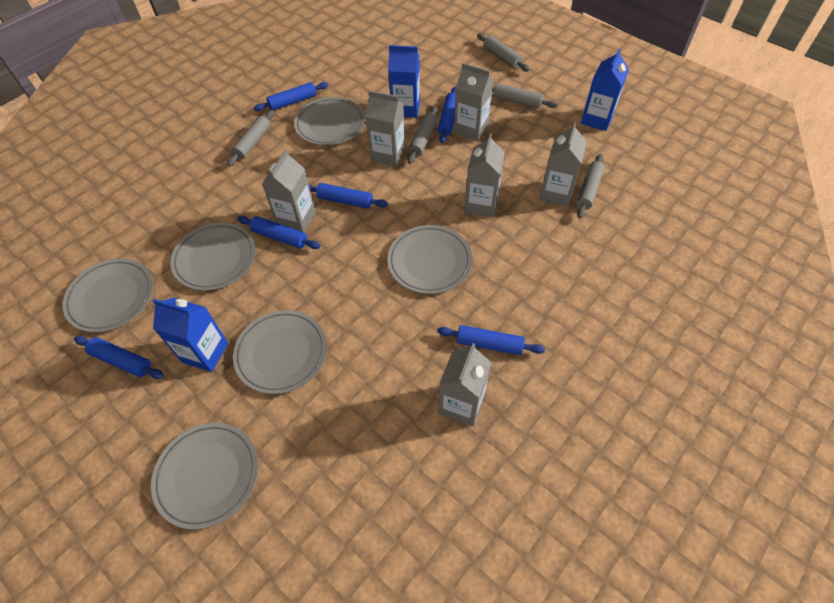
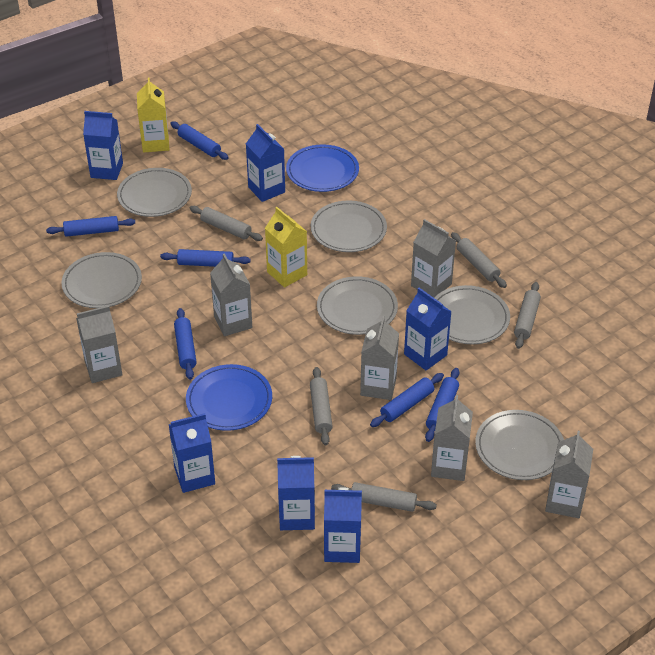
blue carton: 3 -> 6
blue plate: 0 -> 2
yellow carton: 0 -> 2

